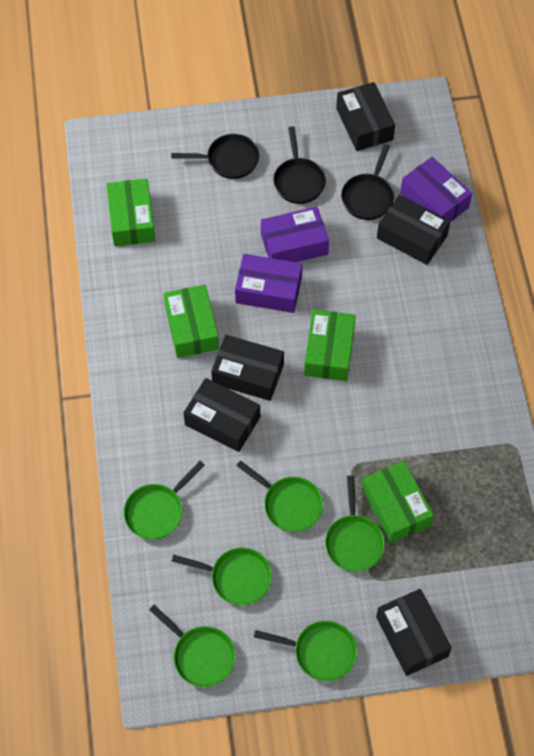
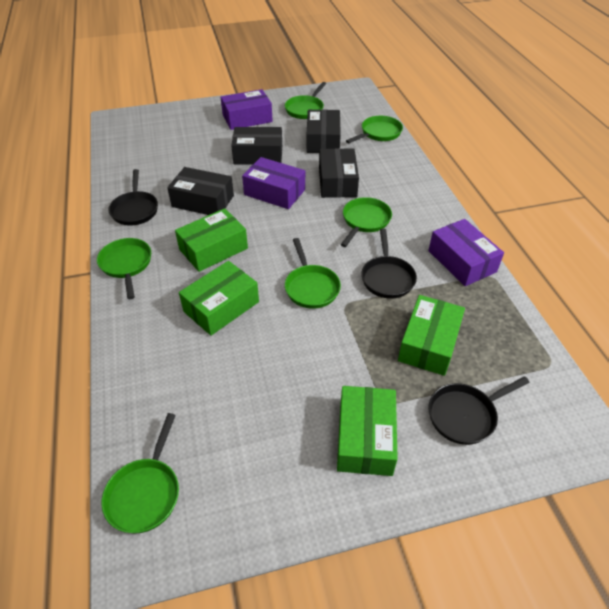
black box: 5 -> 4

